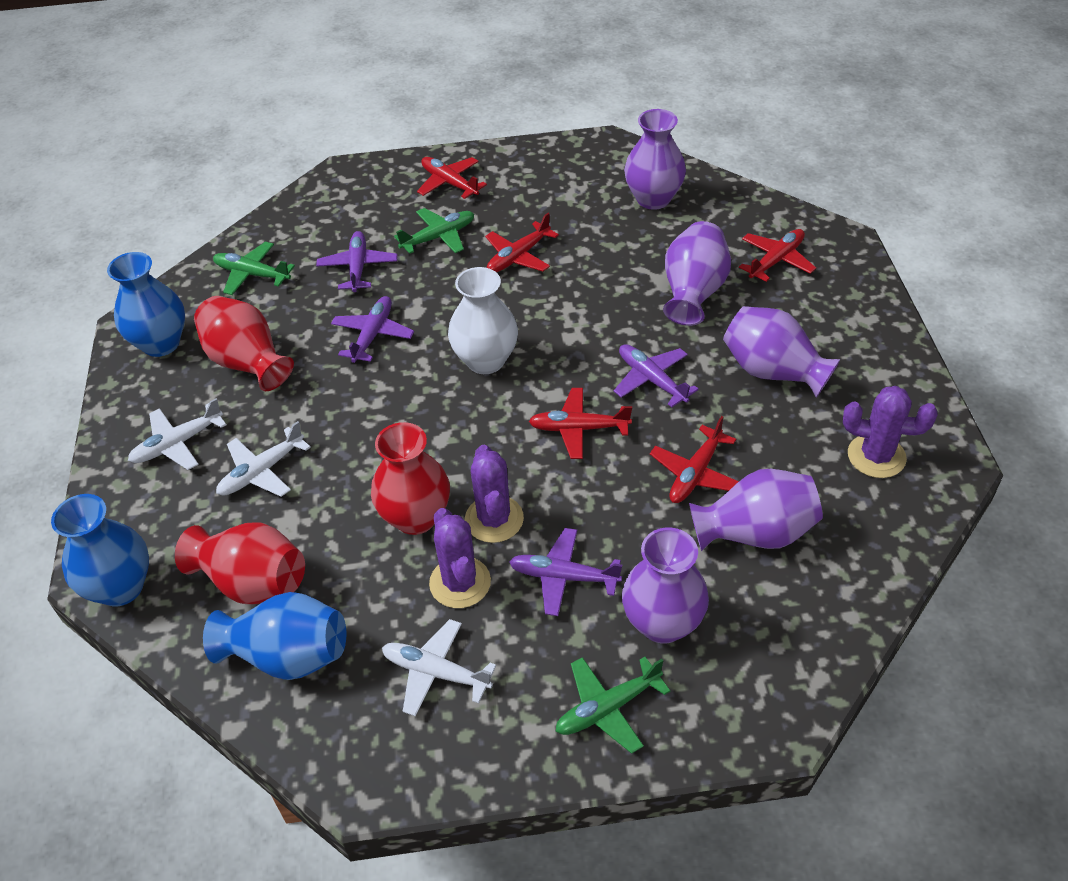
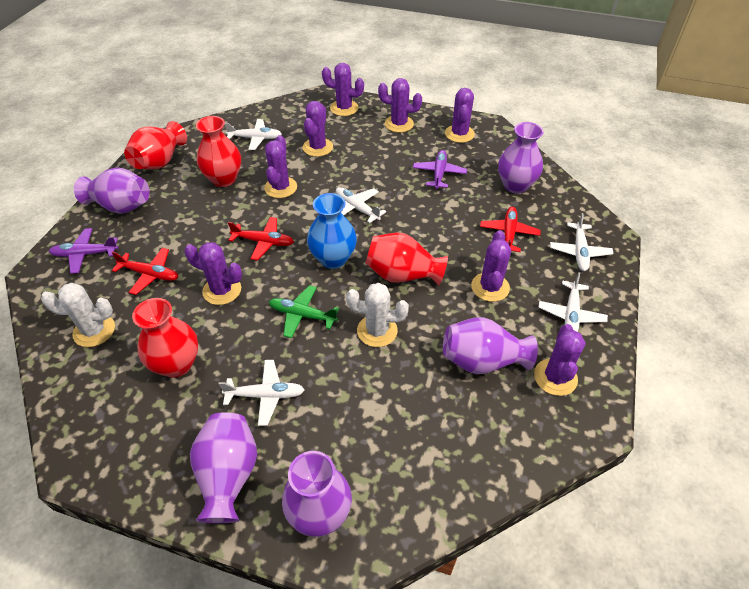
blue vase: 3 -> 1
green plane: 3 -> 1
purple cactus: 3 -> 8
purple plane: 4 -> 2
red plane: 5 -> 3
red vase: 3 -> 4
white cactus: 0 -> 2
white plane: 3 -> 5
white vase: 1 -> 0

